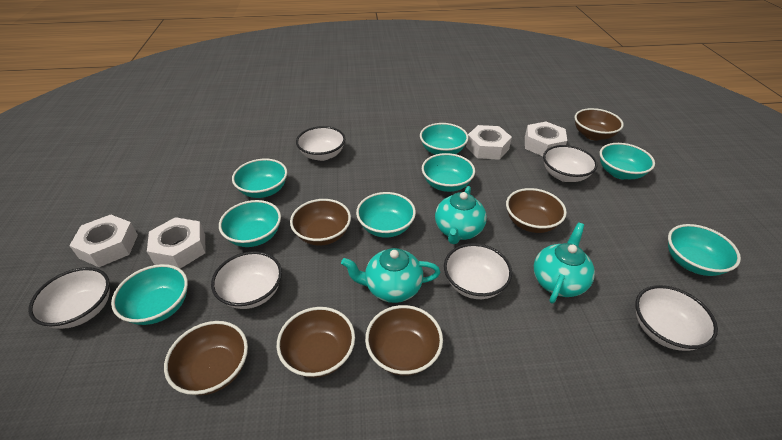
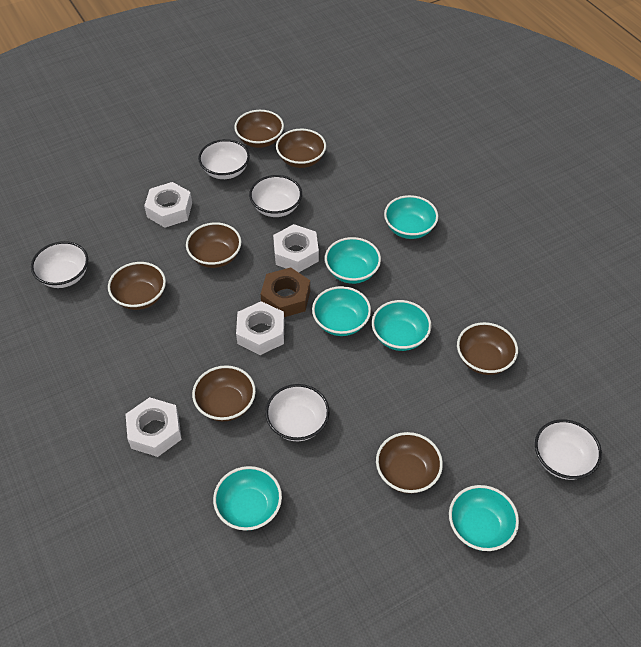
brown bowl: 6 -> 7
brown nut: 0 -> 1
turquoise bowl: 8 -> 6
turquoise teapot: 3 -> 0
white bowl: 6 -> 5

